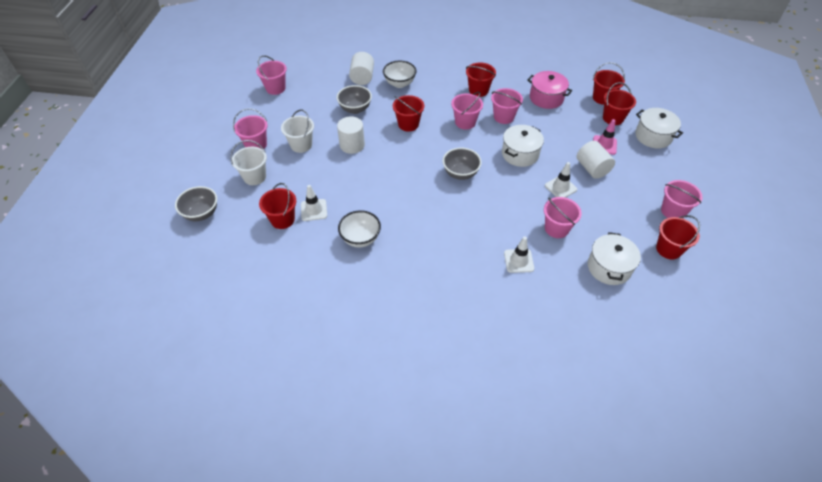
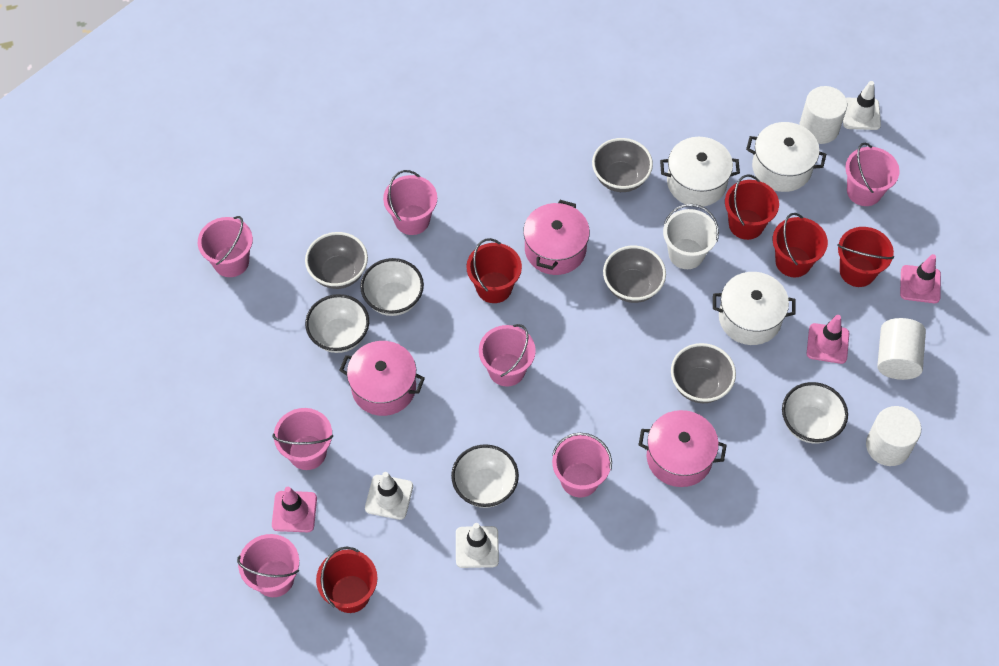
grey bowl: 3 -> 4
pink bucket: 6 -> 7
pink pot: 1 -> 3
pink traffic cone: 1 -> 3
red bucket: 6 -> 5
white bowl: 2 -> 4
white bucket: 2 -> 1

